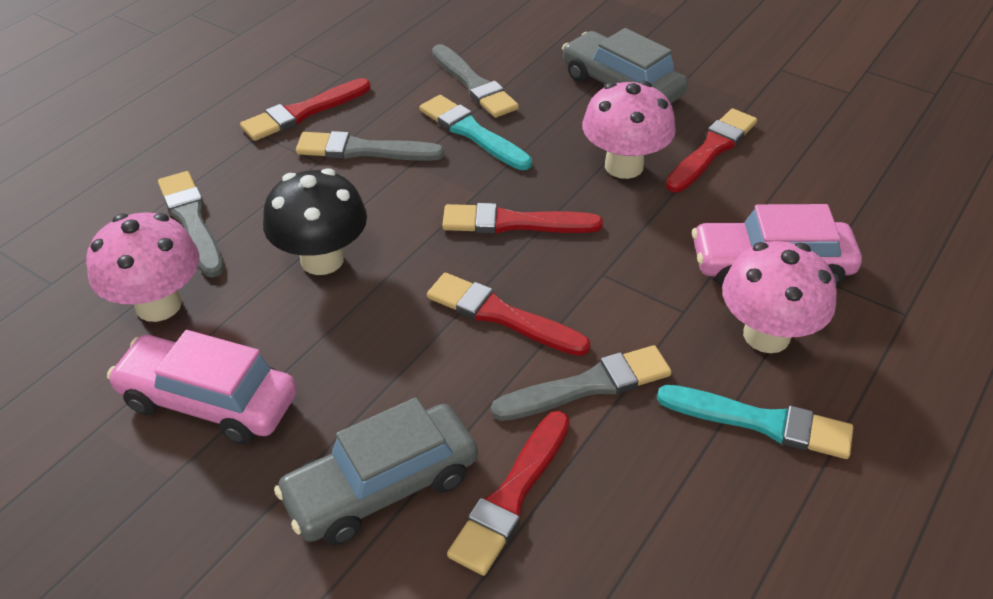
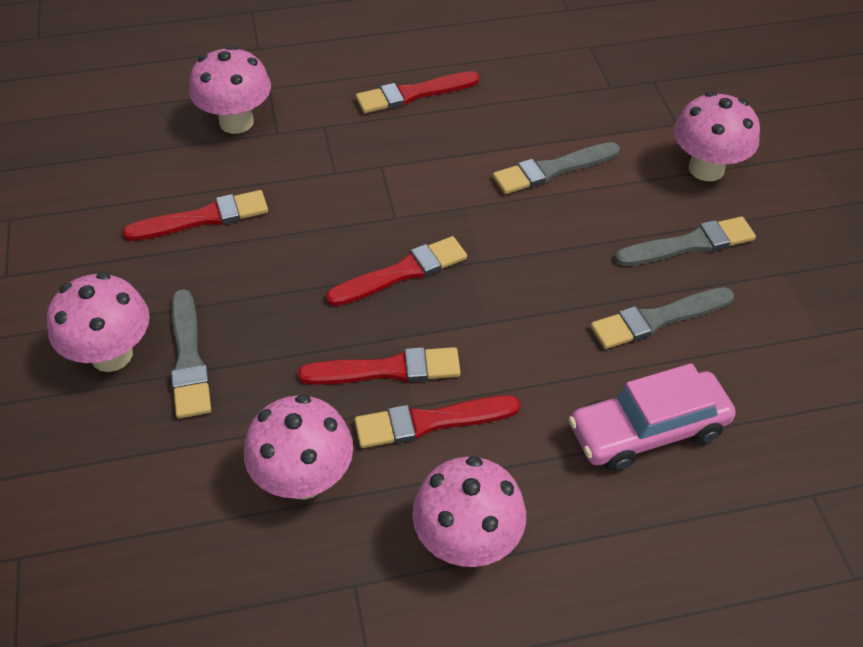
black mushroom: 1 -> 0
grey car: 2 -> 0
pink car: 2 -> 1
pink mushroom: 3 -> 5
turquoise brush: 2 -> 0

